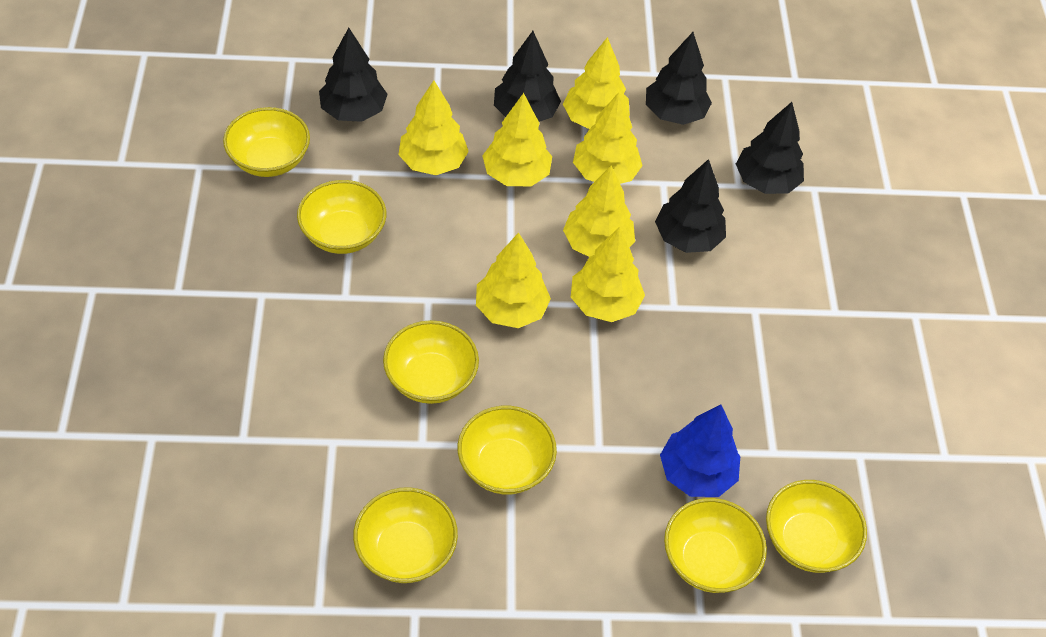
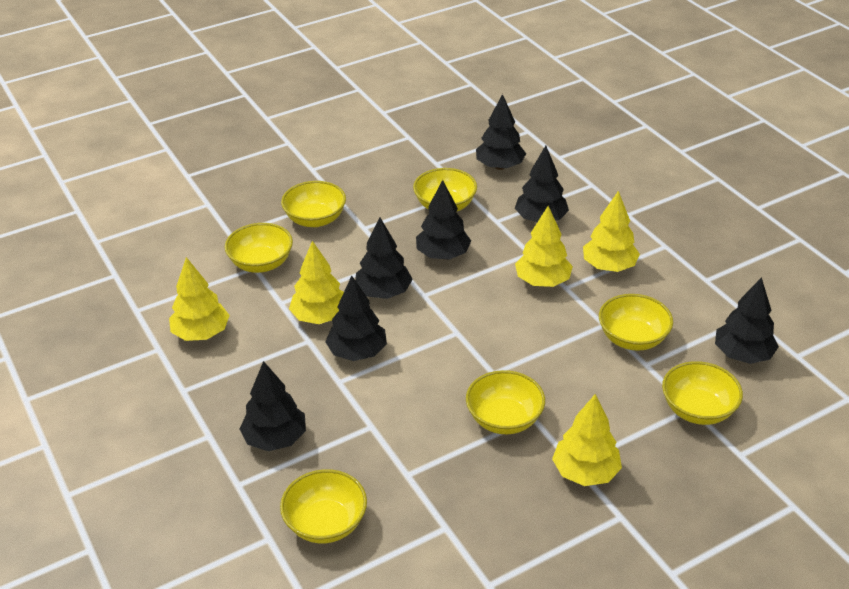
black tree: 5 -> 7
blue tree: 1 -> 0
yellow tree: 7 -> 5

